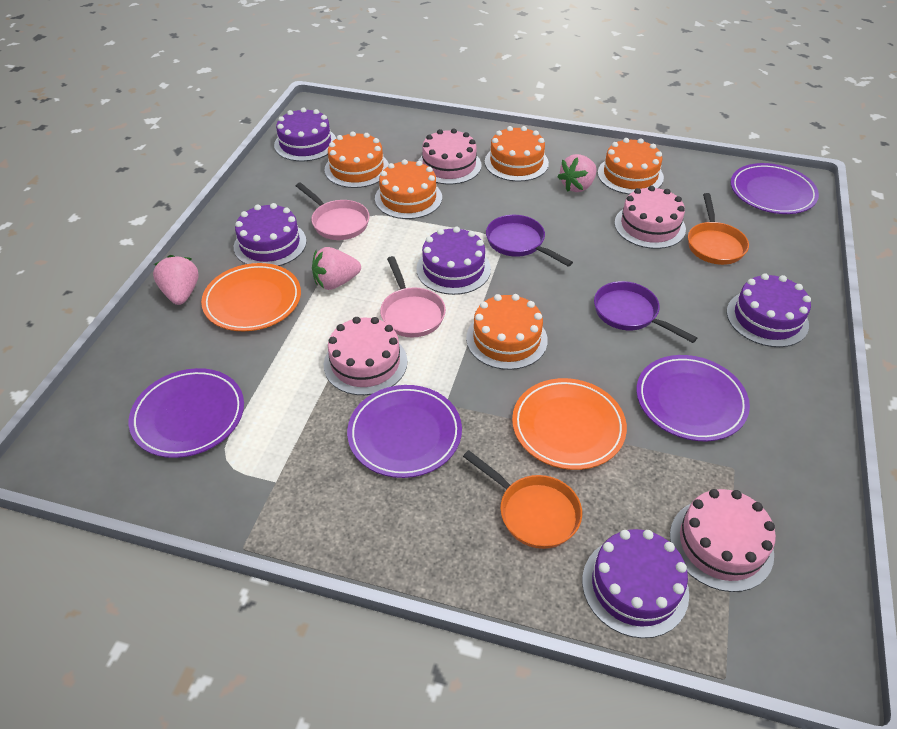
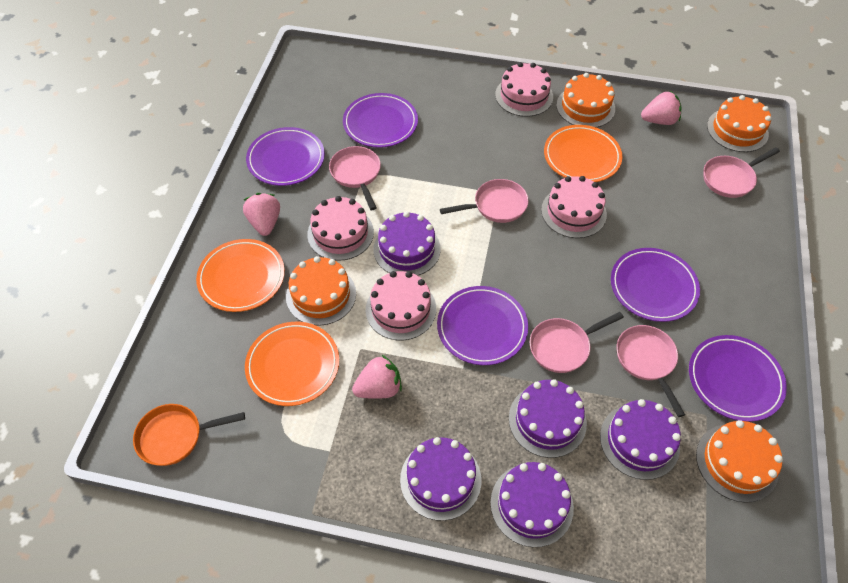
orange cake: 5 -> 4
orange pan: 2 -> 1
orange plate: 2 -> 3
pink pan: 2 -> 5
purple pan: 2 -> 0
purple plate: 4 -> 5

